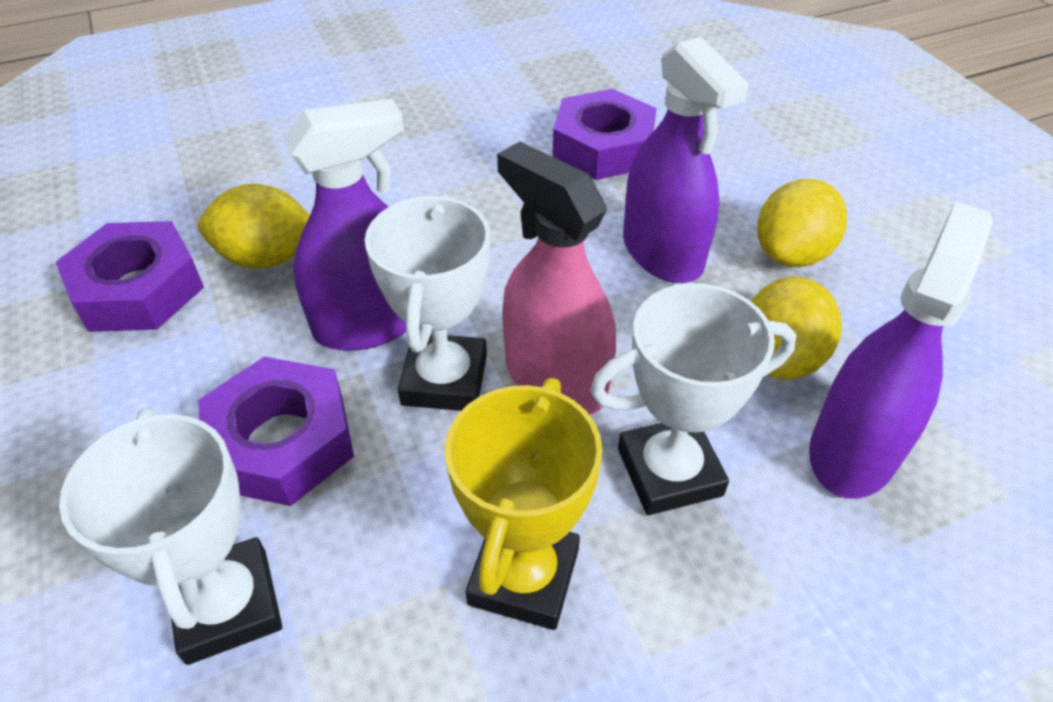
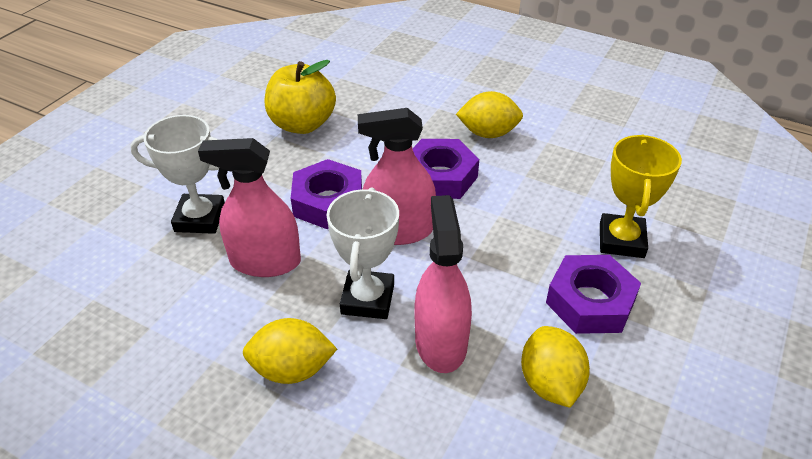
pink spray bottle: 1 -> 3
purple spray bottle: 3 -> 0
white trophy: 3 -> 2
yellow apple: 0 -> 1

